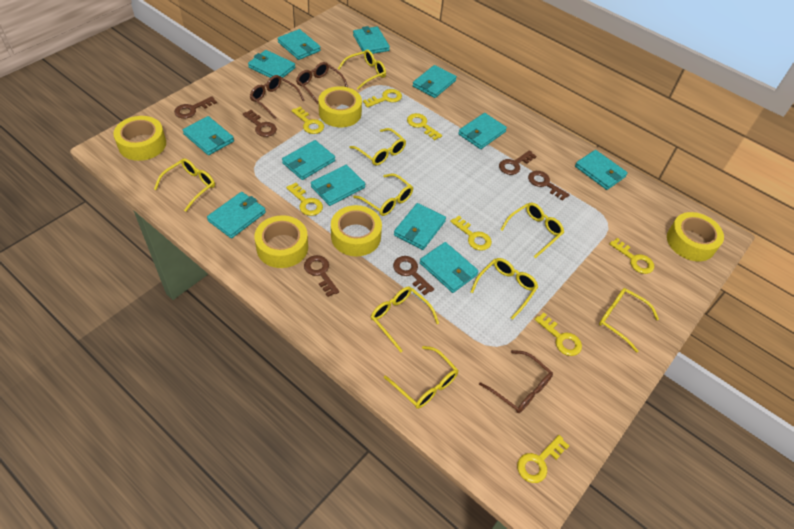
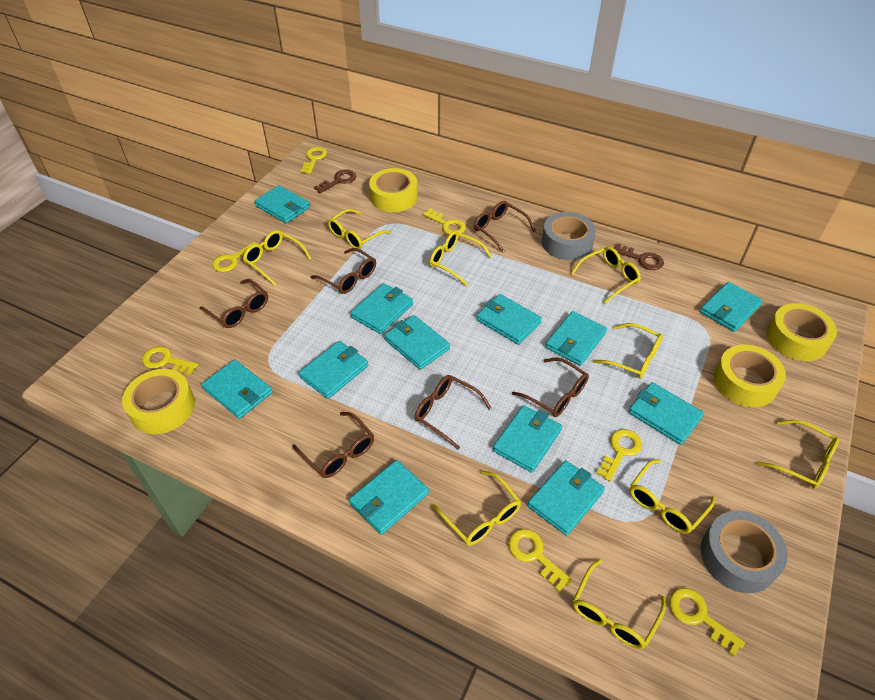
brown glasses: 3 -> 6
brown key: 6 -> 2
grey tape: 0 -> 2
yellow key: 8 -> 7
yellow tape: 5 -> 4

